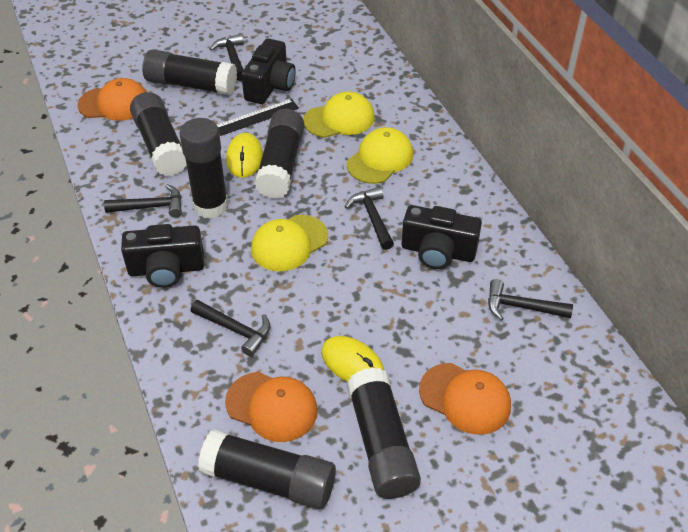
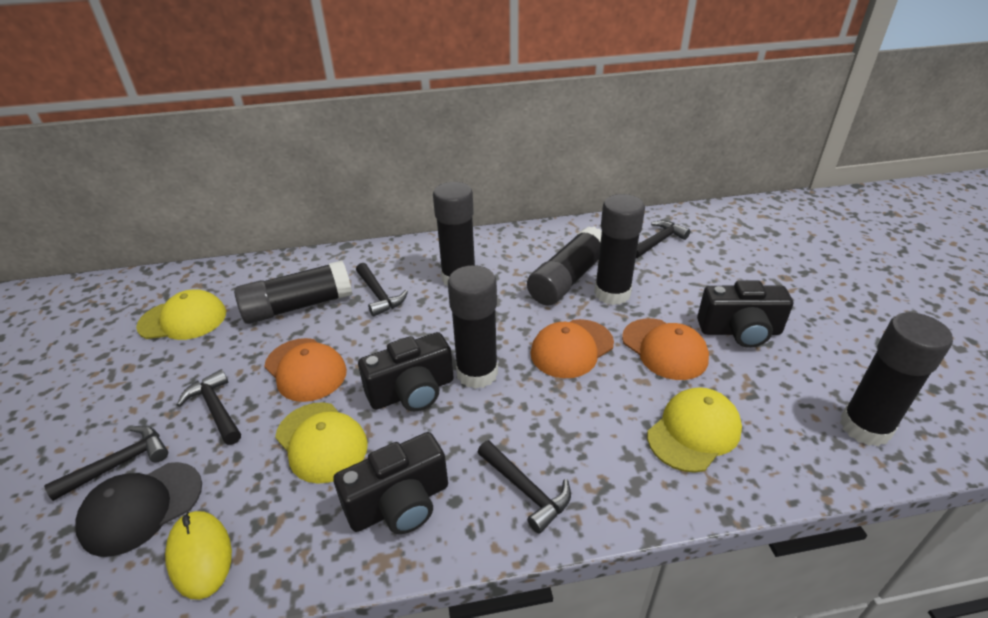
black cap: 0 -> 1
black ruler: 1 -> 0
yellow mouse: 2 -> 1

